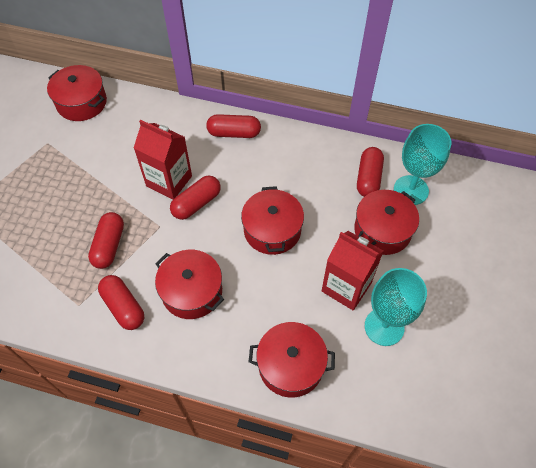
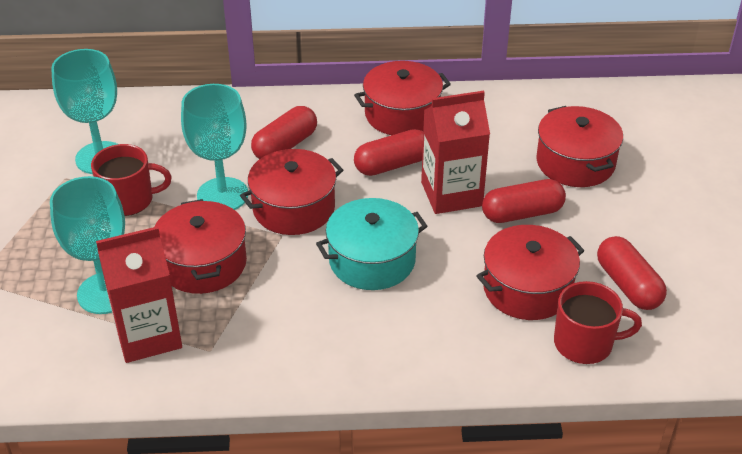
red capsule: 5 -> 4
red mug: 0 -> 2
turquoise goblet: 2 -> 3
turquoise pot: 0 -> 1

